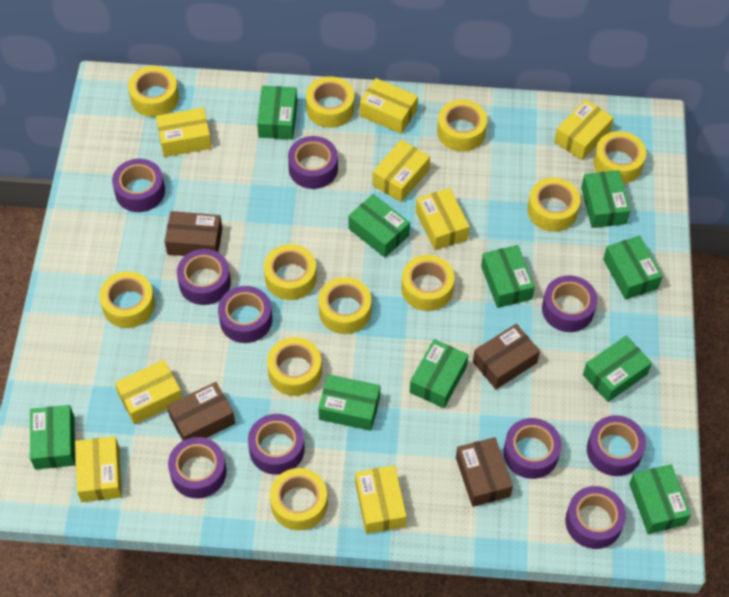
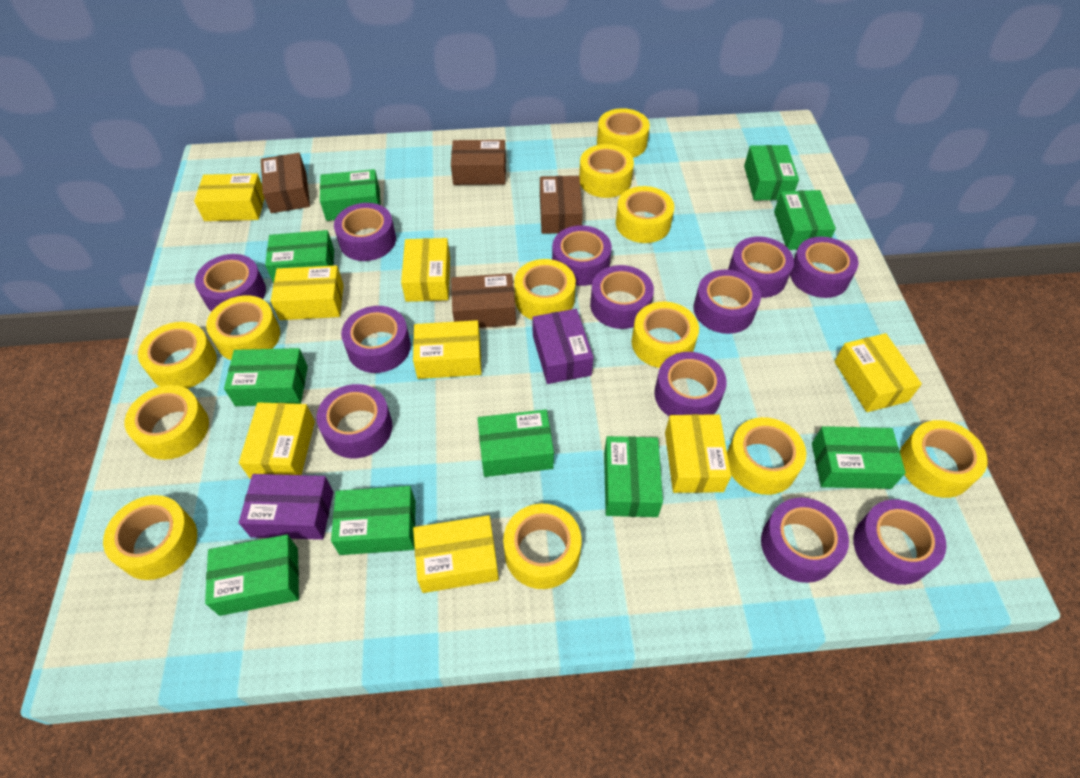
purple box: 0 -> 2
purple tape: 10 -> 12
yellow tape: 11 -> 12

